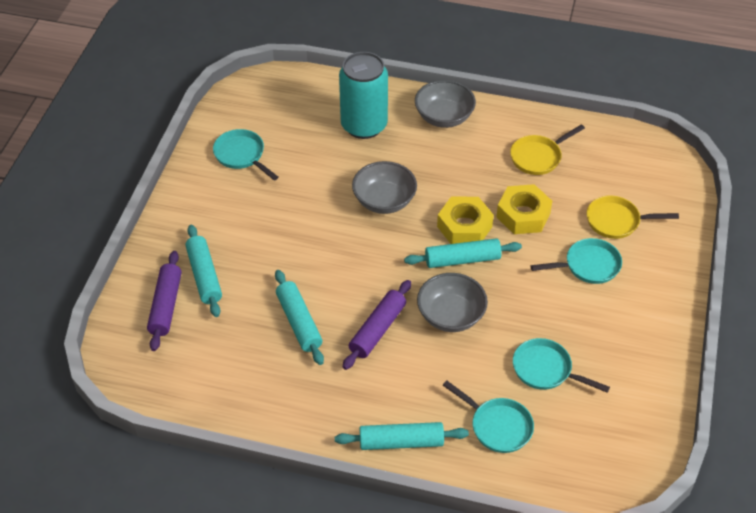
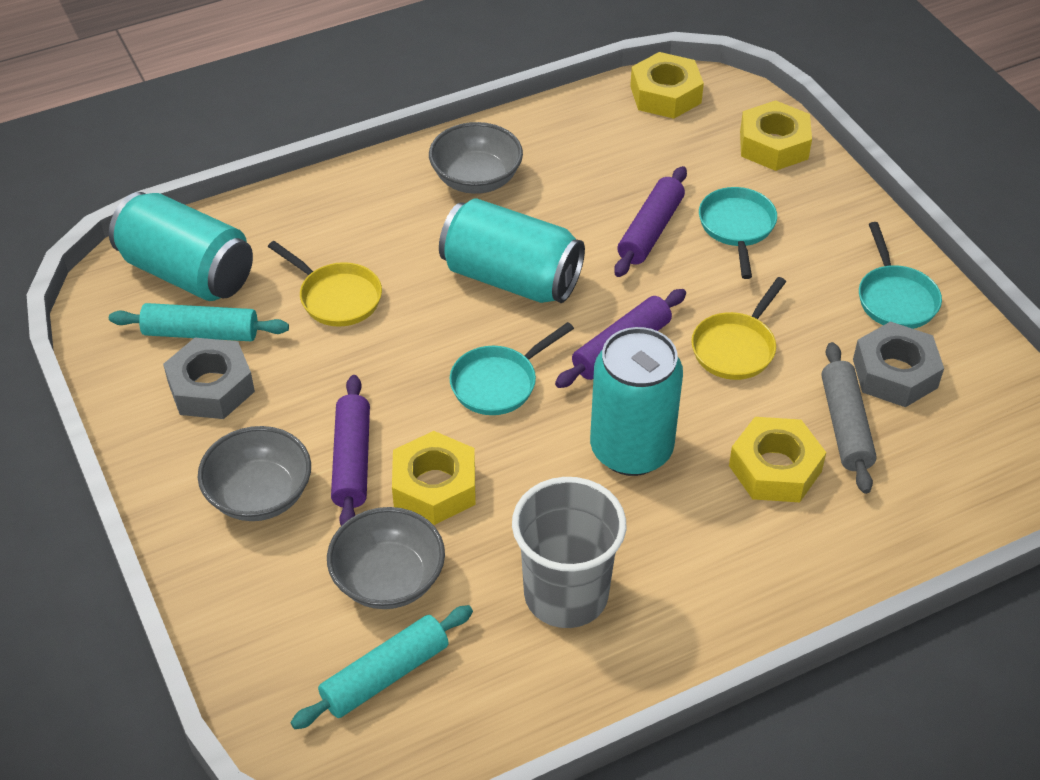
grey cup: 0 -> 1
grey nut: 0 -> 2
grey rolling pin: 0 -> 1
purple rolling pin: 2 -> 3
turquoise can: 1 -> 3
turquoise pan: 4 -> 3
turquoise rolling pin: 4 -> 2
yellow nut: 2 -> 4

